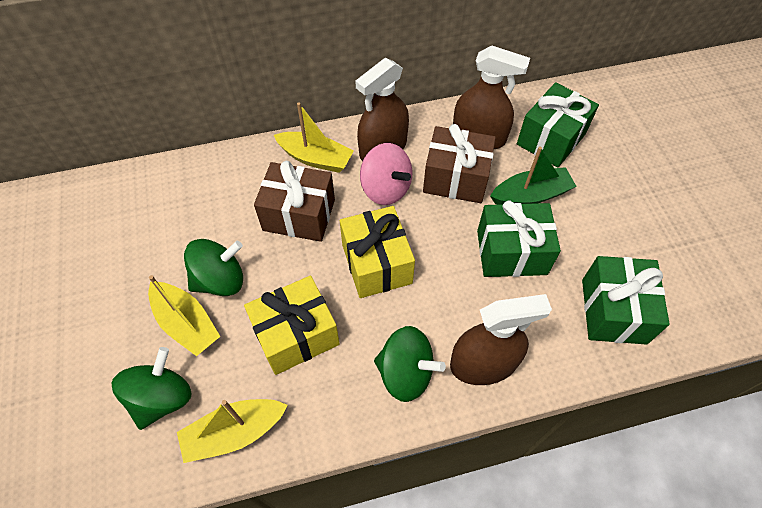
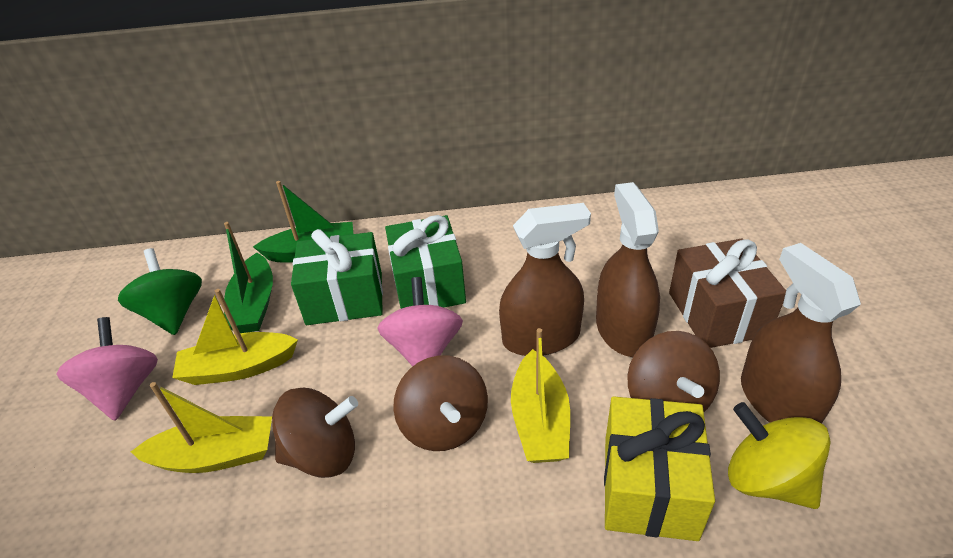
brown gift: 2 -> 1
brown spinning top: 0 -> 3
green boat: 1 -> 2
green gift: 3 -> 2
green spinning top: 3 -> 1
pink spinning top: 1 -> 2
yellow gift: 2 -> 1
yellow spinning top: 0 -> 1

